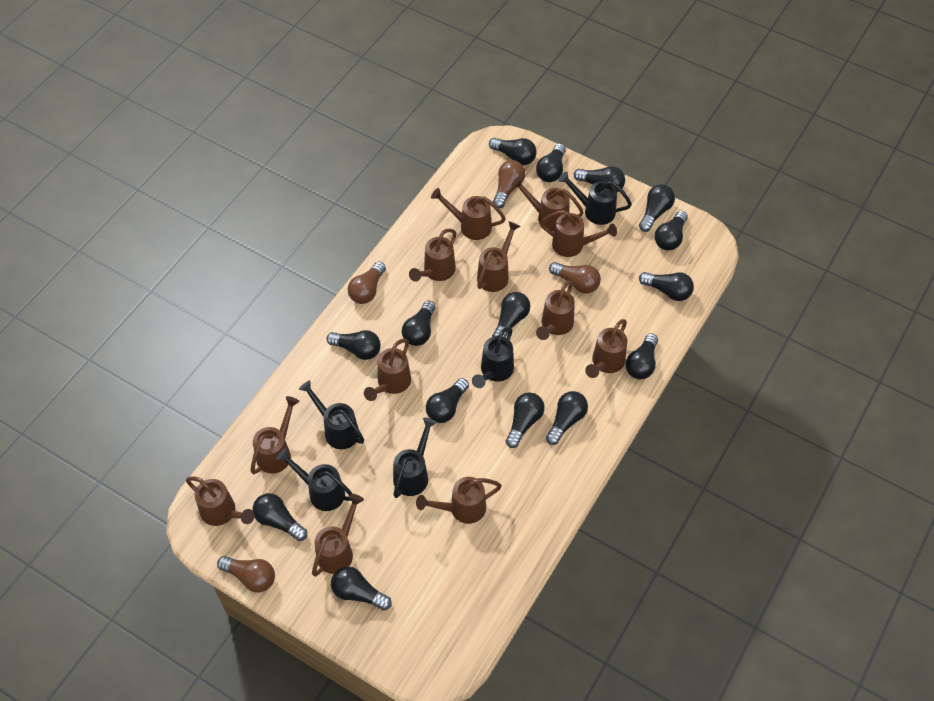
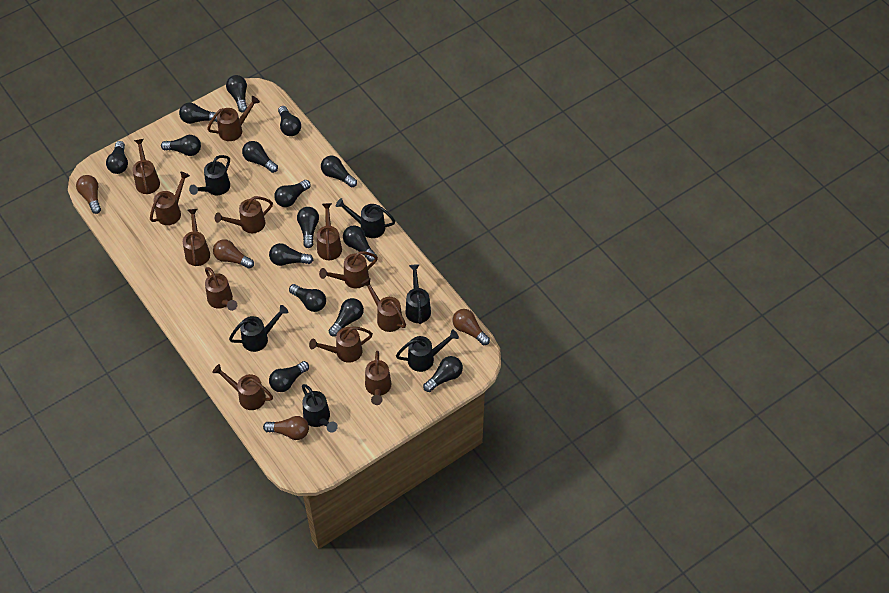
black watering can: 5 -> 6

